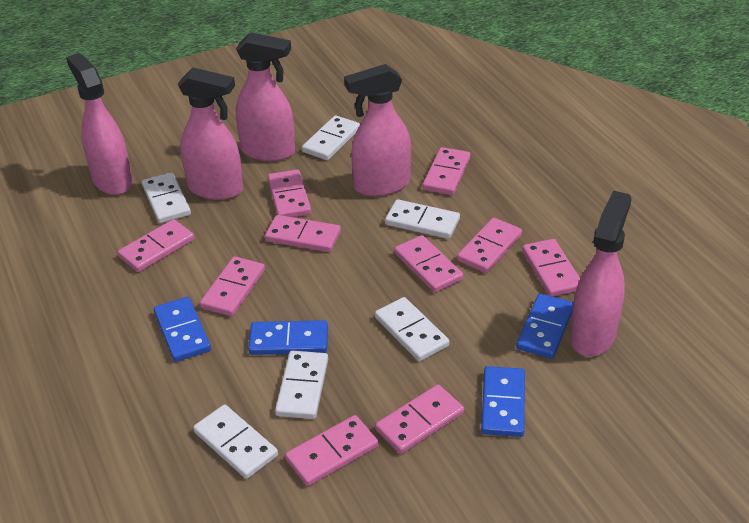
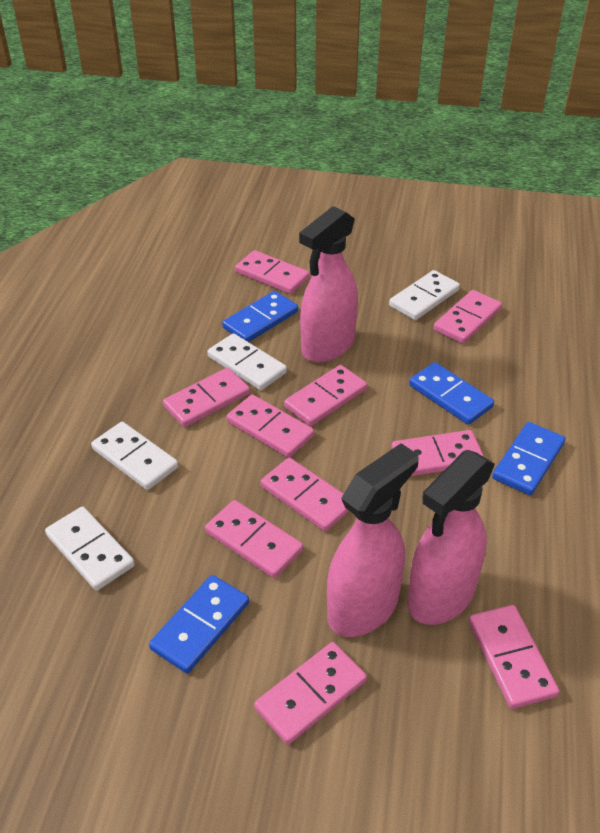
pink spray bottle: 5 -> 3
white domino: 6 -> 4

